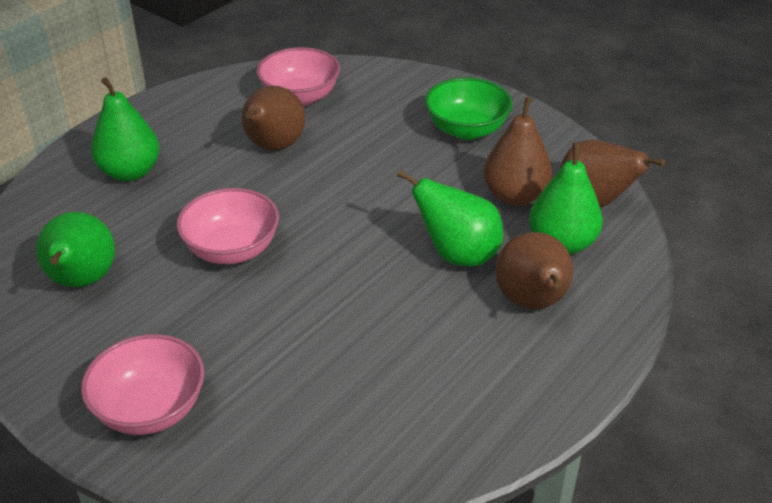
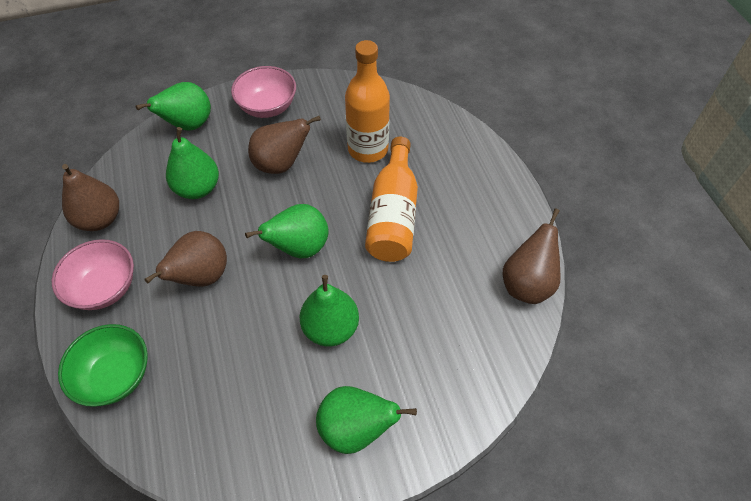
green pear: 4 -> 5
orange bottle: 0 -> 2
pink bowl: 3 -> 2

